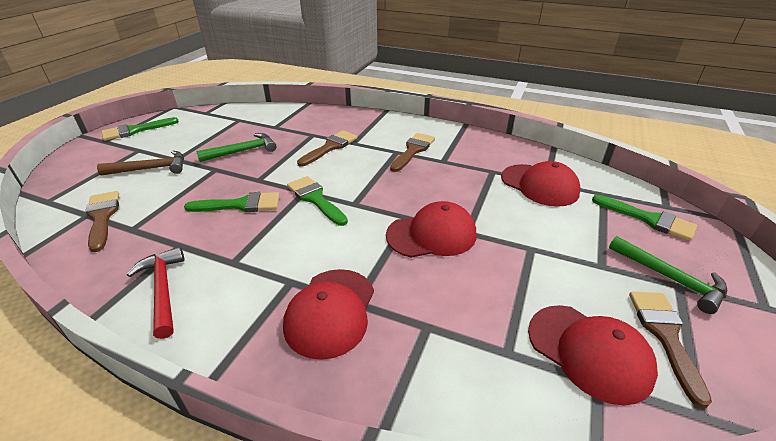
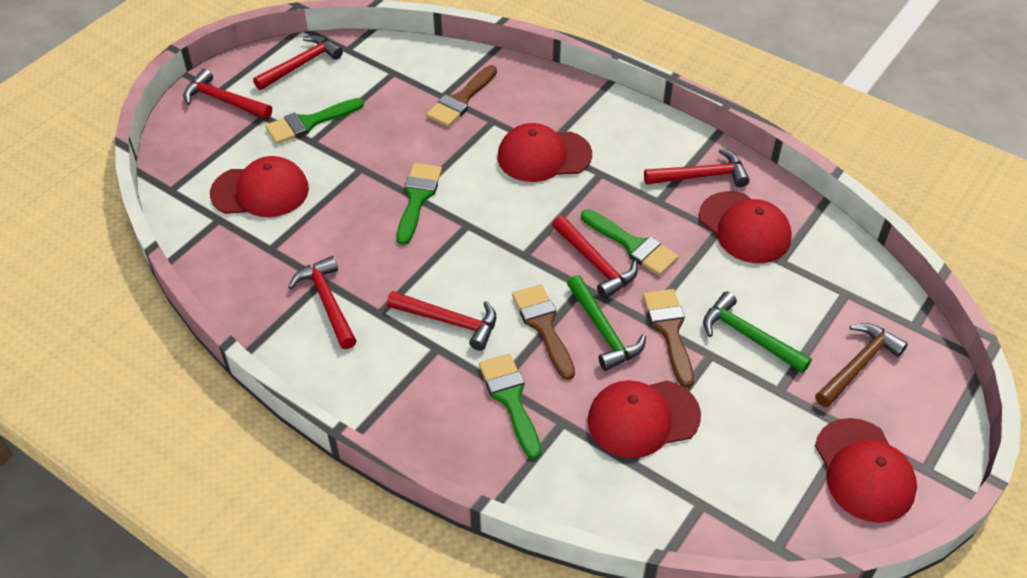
brown brush: 4 -> 3
red cap: 4 -> 5
red hammer: 1 -> 6

